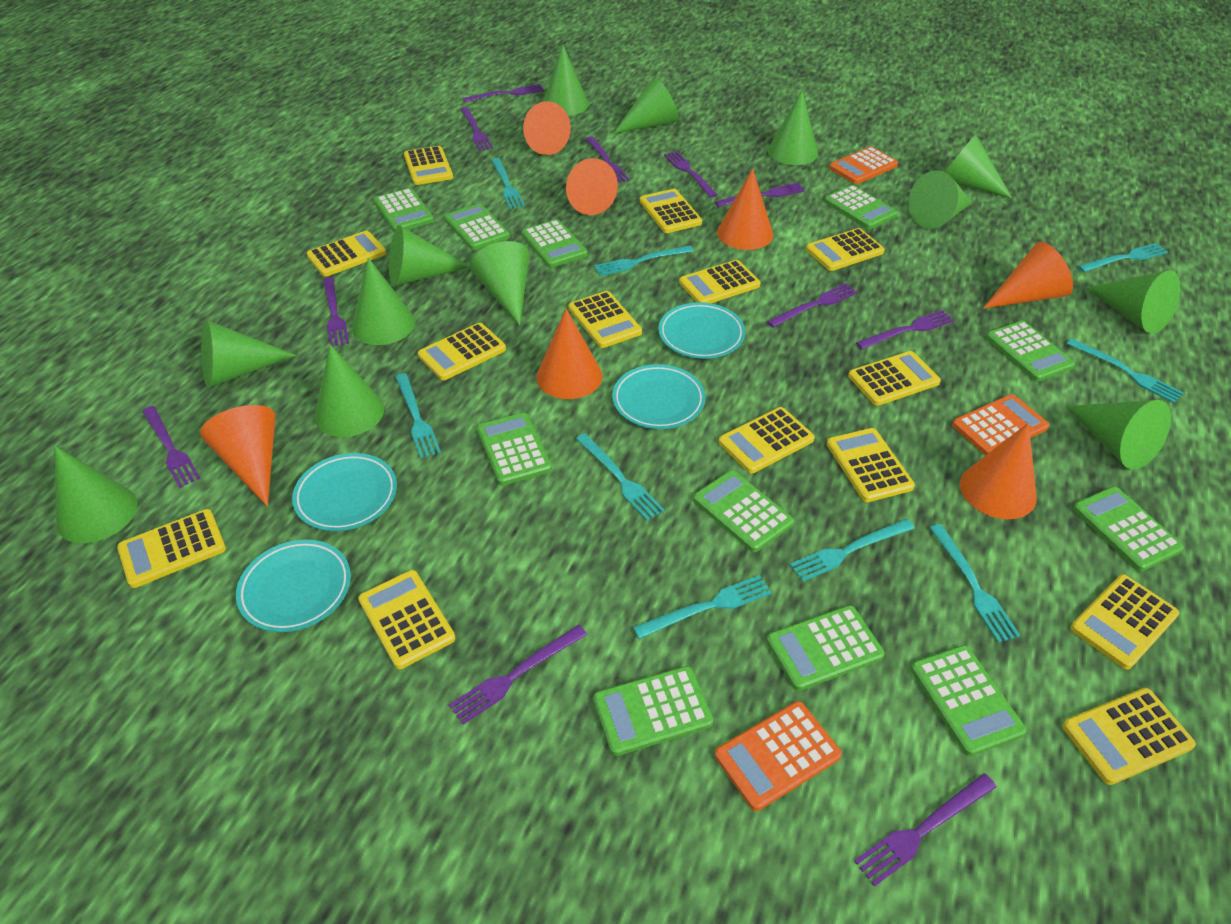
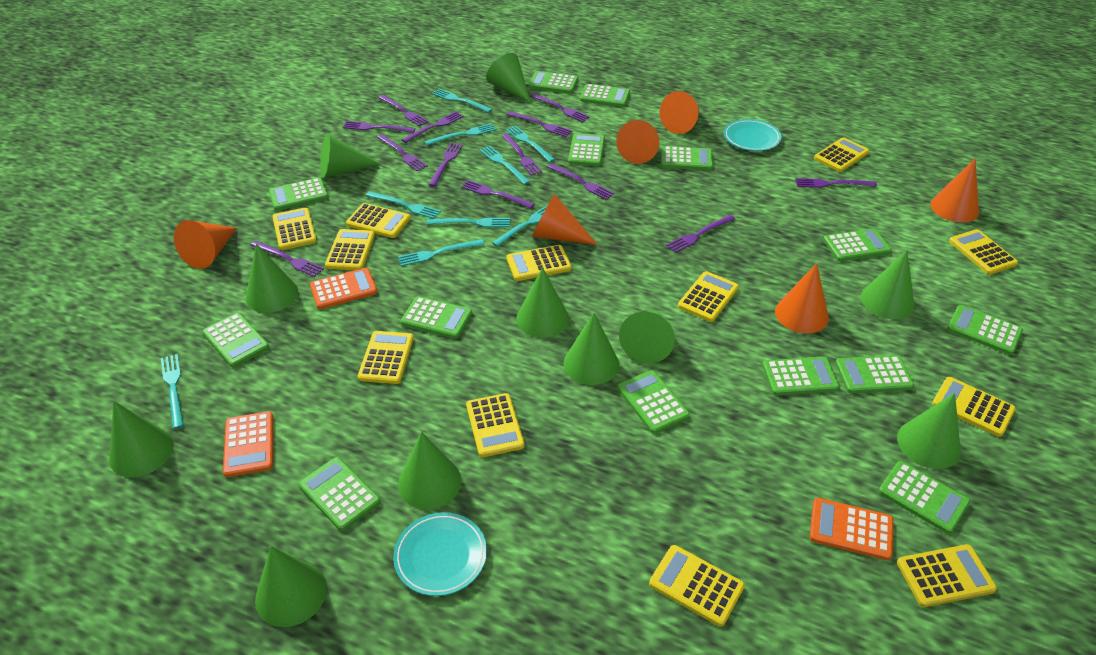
green calculator: 11 -> 14
green cone: 13 -> 11
orange cone: 7 -> 6
purple fork: 11 -> 13
turquoise plate: 4 -> 2
yellow calculator: 14 -> 12

